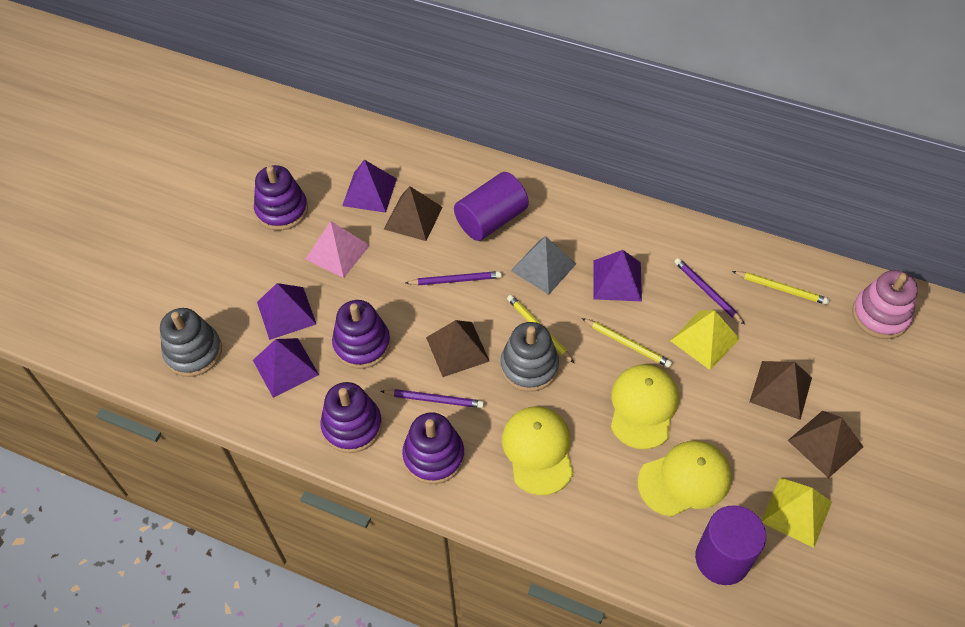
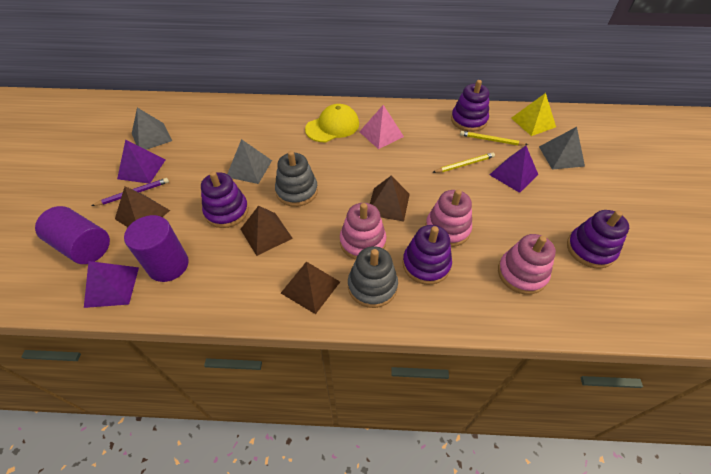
grey pyramid: 1 -> 3
pink stacking toy: 1 -> 3
purple pencil: 3 -> 1
purple pyramid: 4 -> 3
yellow cap: 3 -> 1
yellow pencil: 3 -> 2
yellow pyramid: 2 -> 1

